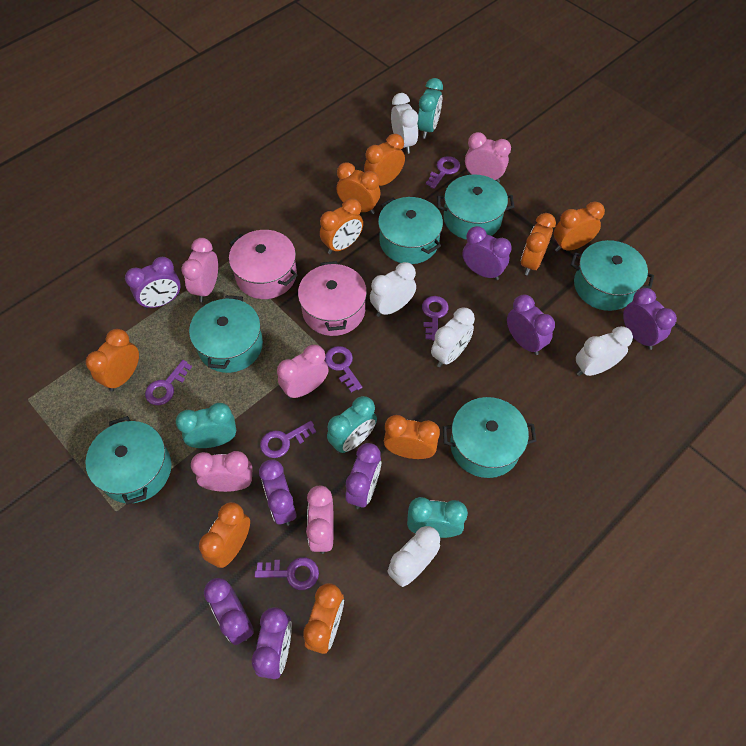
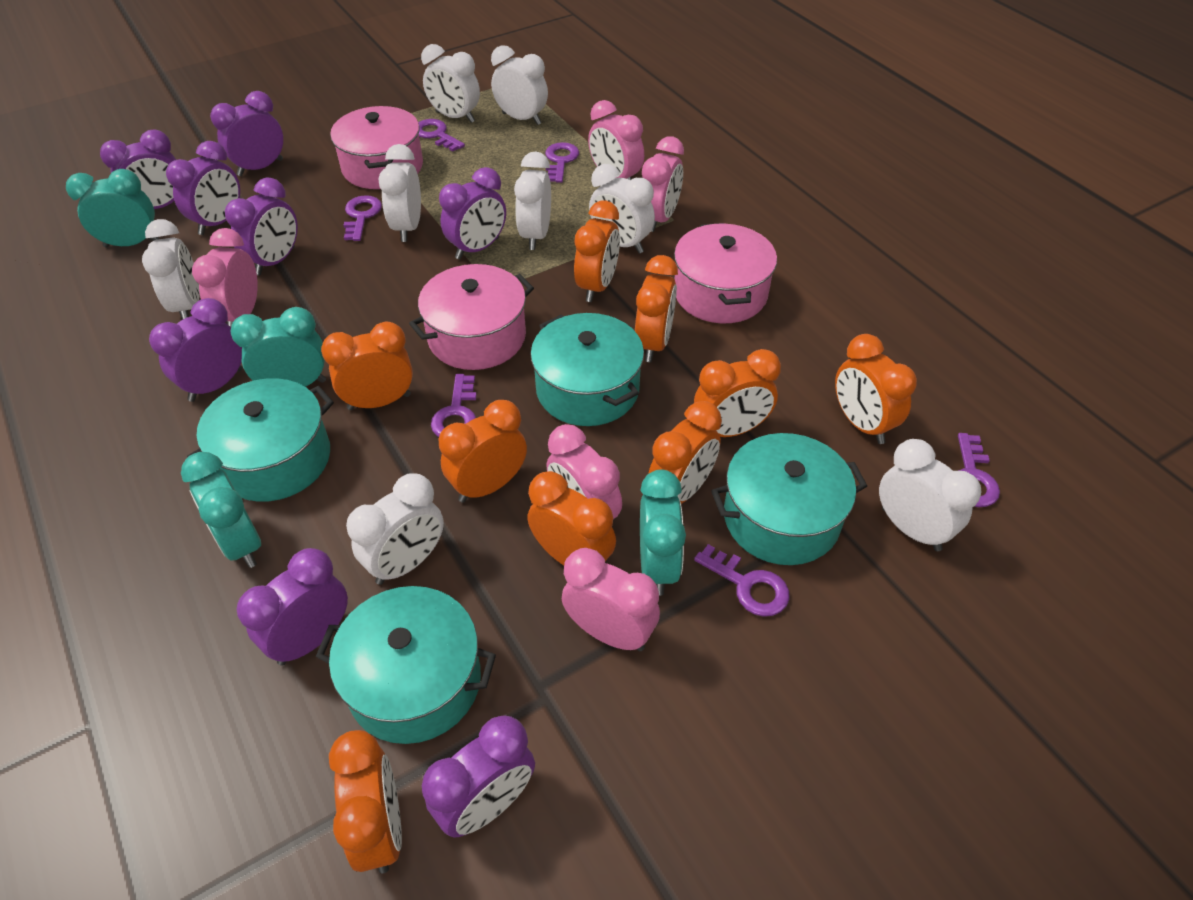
pink pot: 2 -> 3
turquoise pot: 6 -> 4
white clock: 5 -> 8

